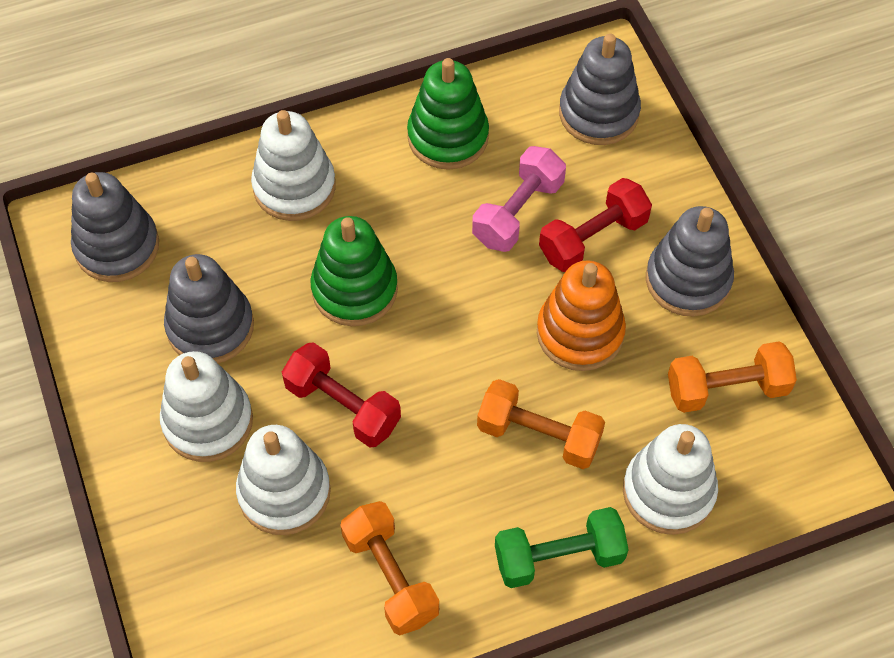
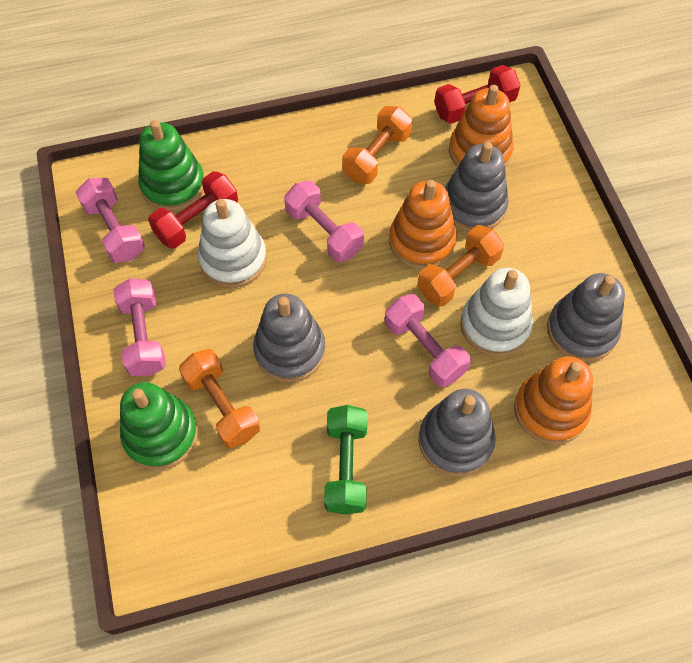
orange stacking toy: 1 -> 3
pink dumbbell: 1 -> 4
white stacking toy: 4 -> 2

